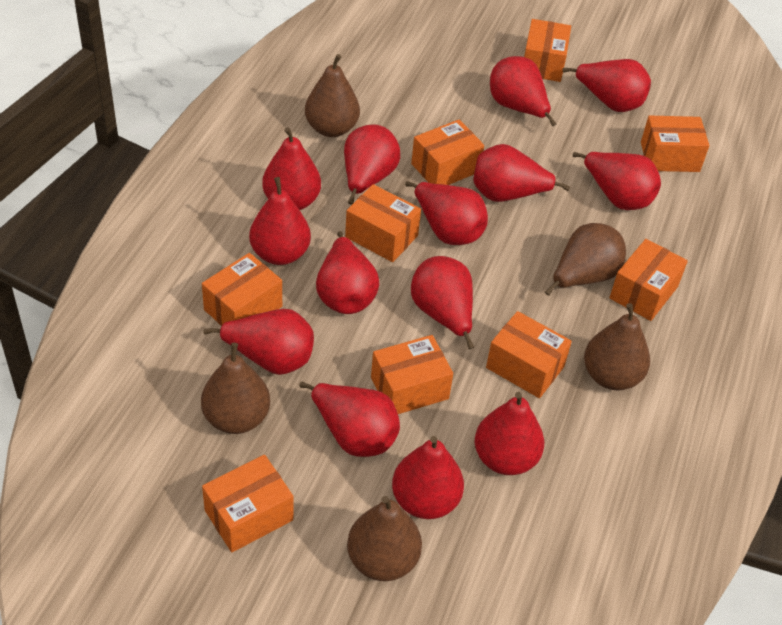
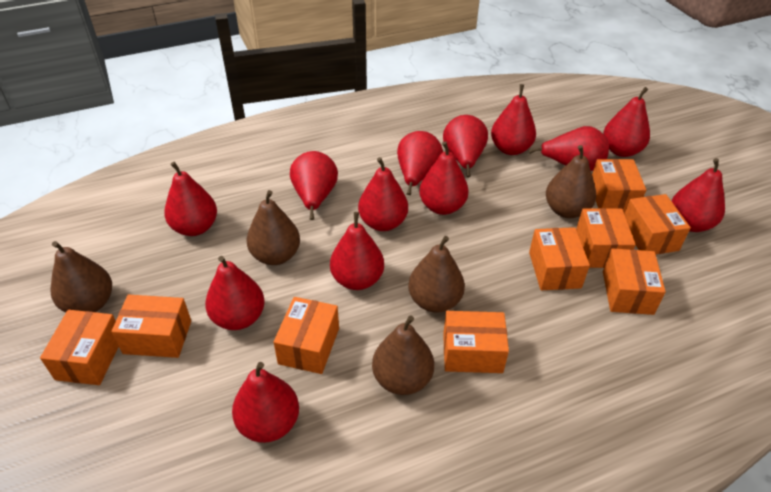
red pear: 14 -> 13

